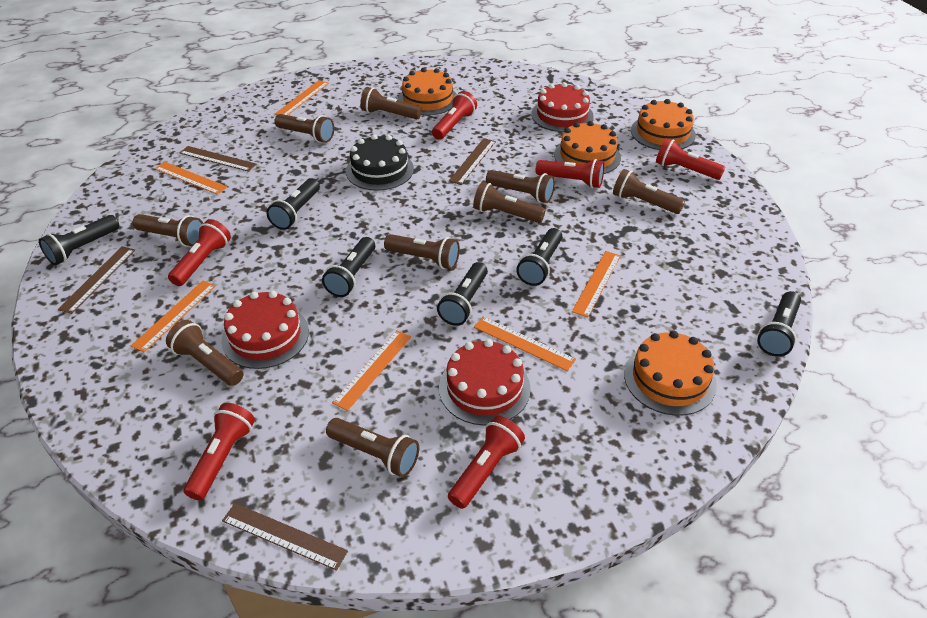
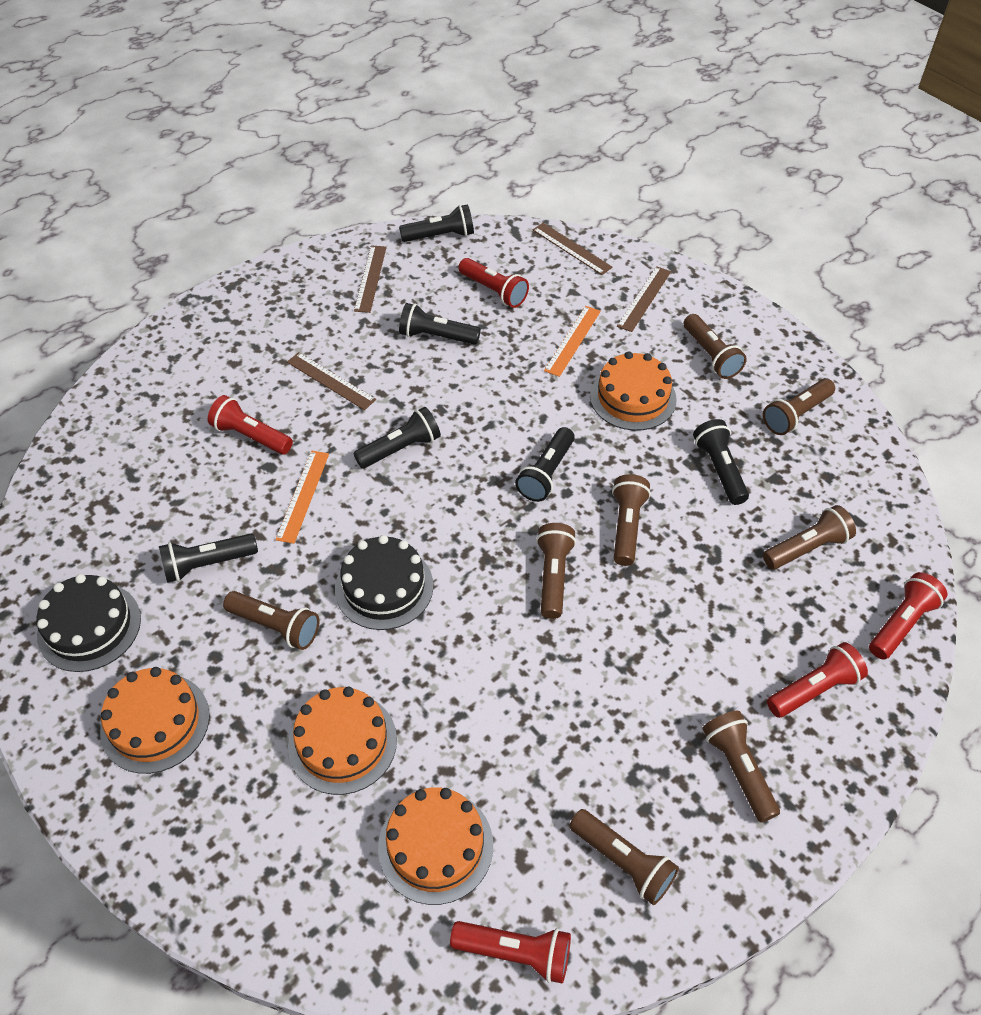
black cake: 1 -> 2
brown flashlight: 9 -> 8
orange ruler: 6 -> 2
red cake: 3 -> 0
red flashlight: 6 -> 5

